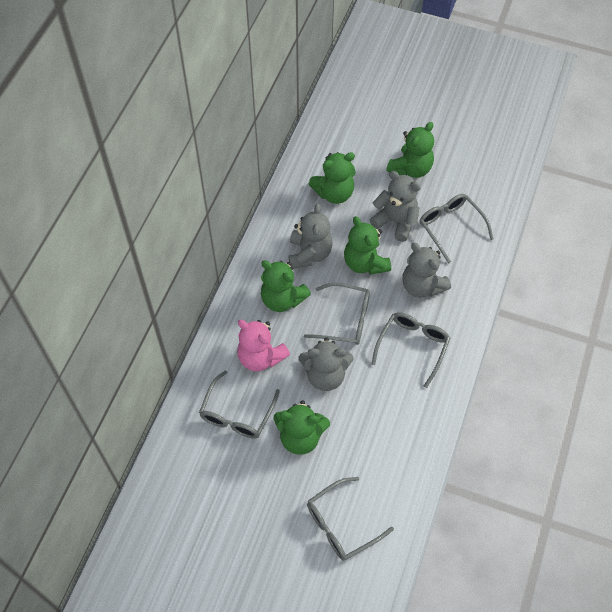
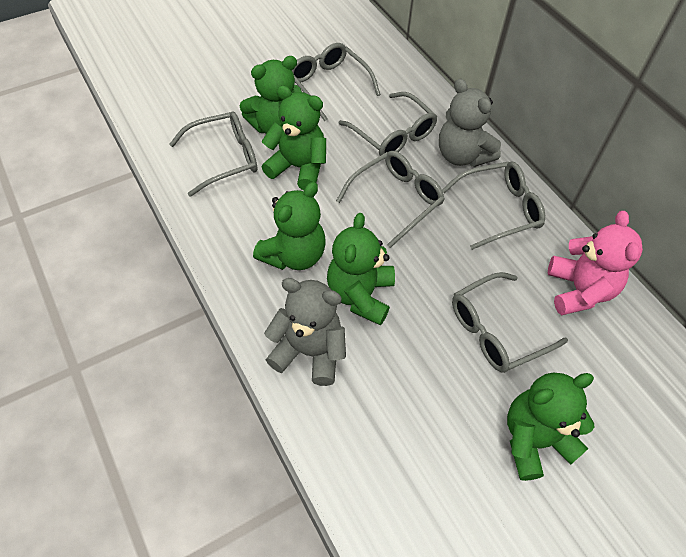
grey glasses: 5 -> 6
grey teddy bear: 4 -> 2

